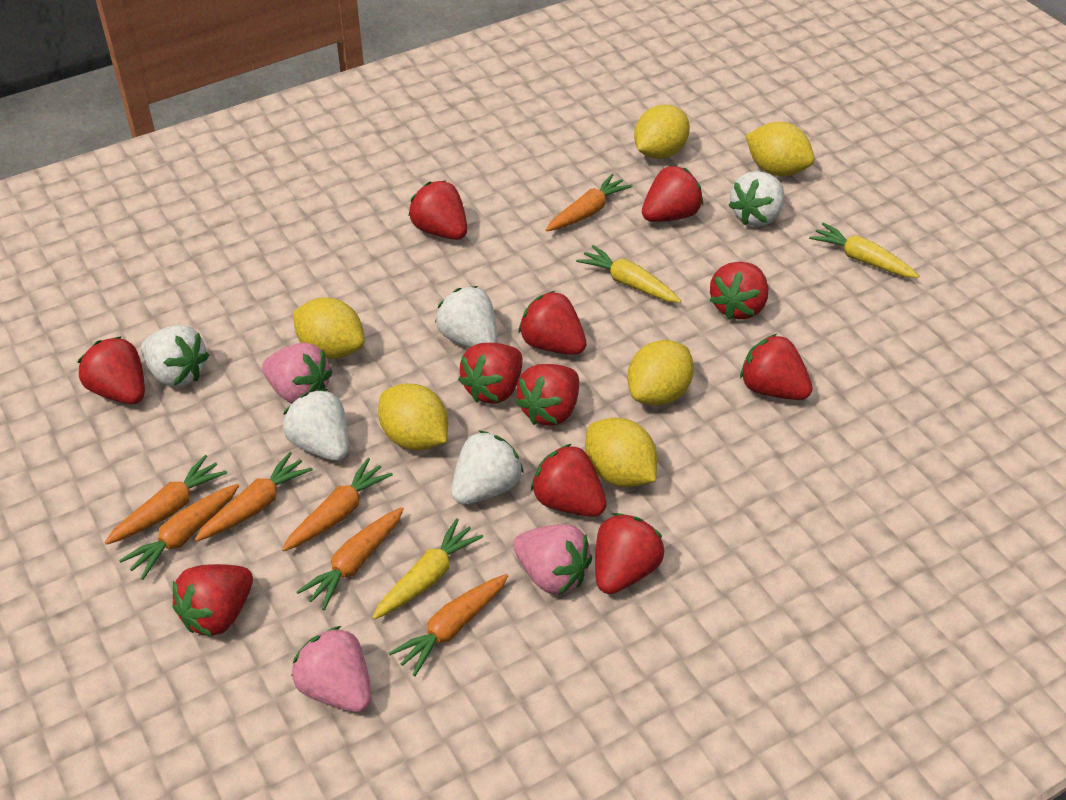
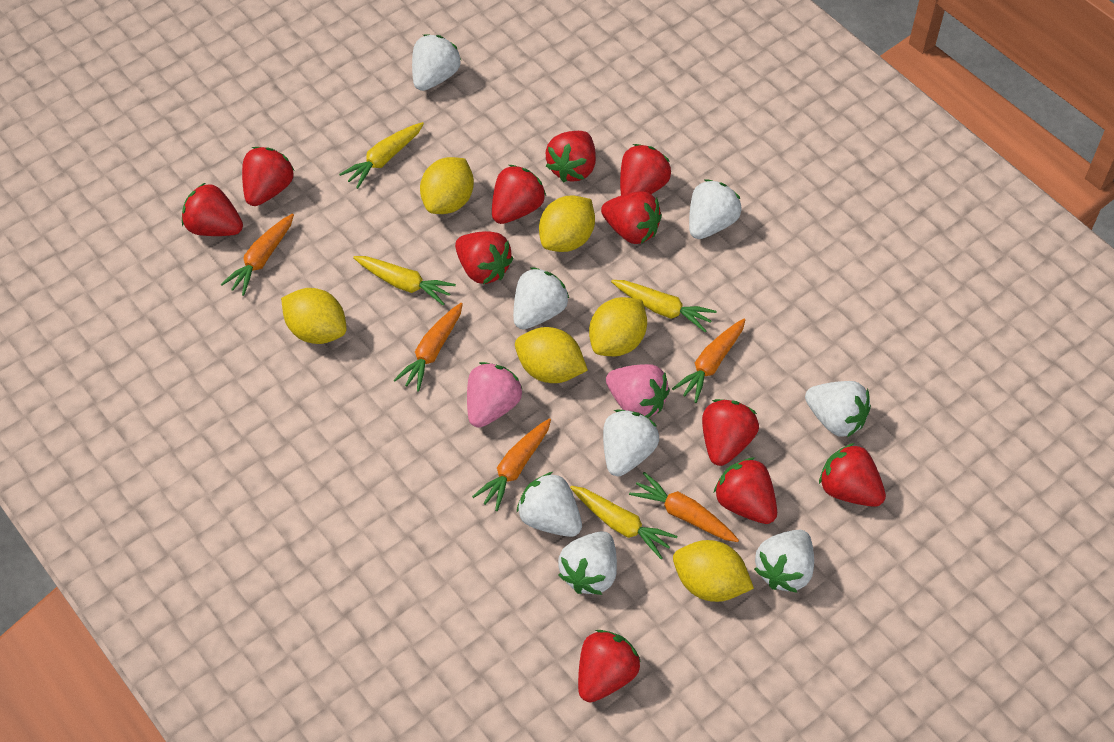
orange carrot: 7 -> 5
pink strawberry: 3 -> 2
white strawberry: 5 -> 8
yellow carrot: 3 -> 4

